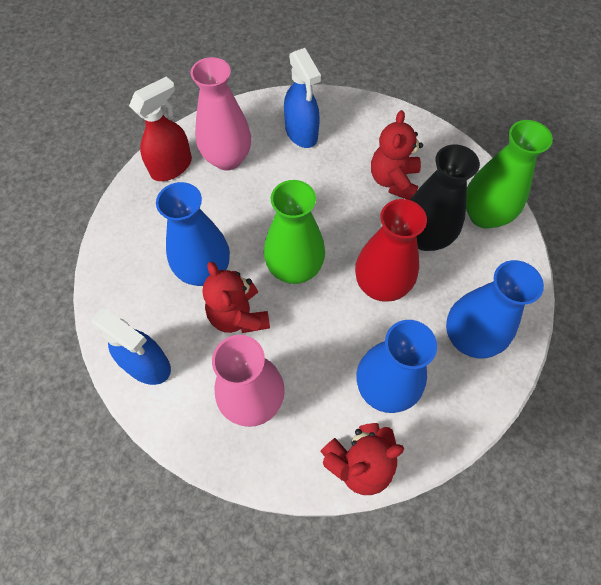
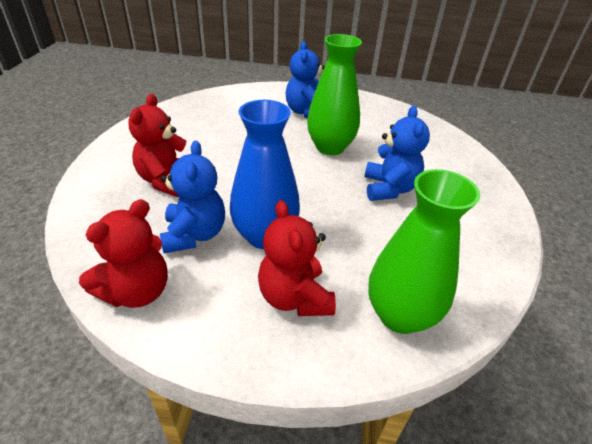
black vase: 1 -> 0
blue spray bottle: 2 -> 0
blue teddy bear: 0 -> 3
blue vase: 3 -> 1
pink vase: 2 -> 0
red spray bottle: 1 -> 0
red vase: 1 -> 0

